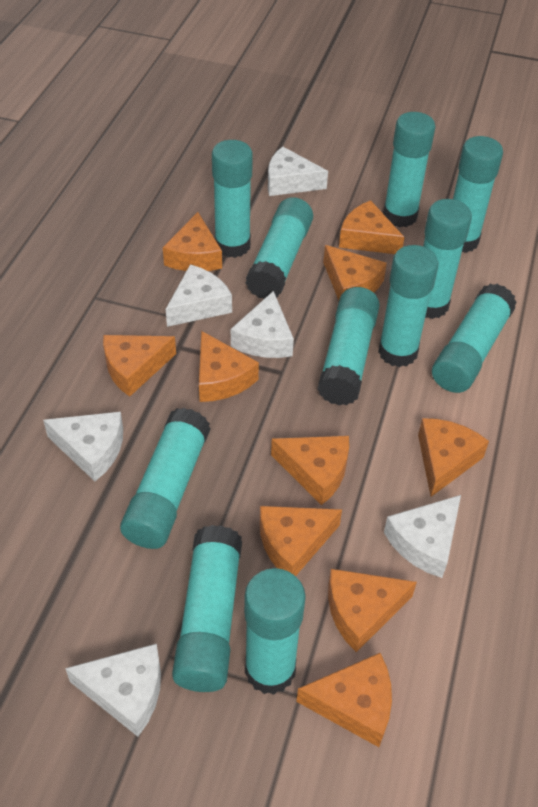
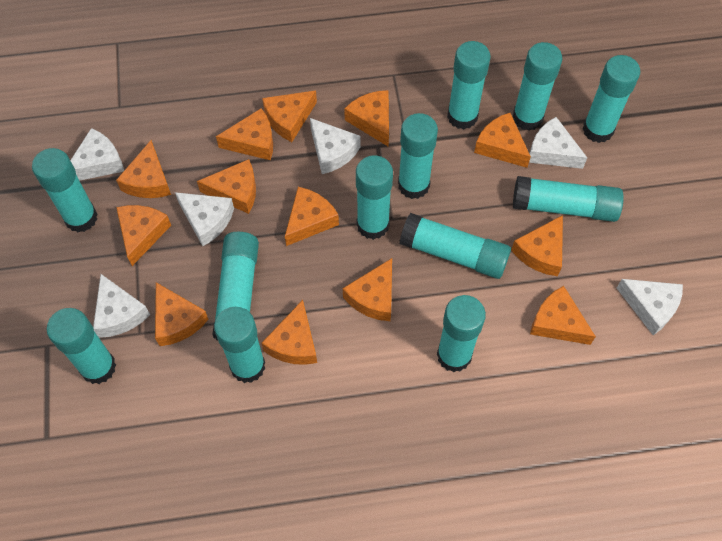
orange cheese: 10 -> 13
turquoise glue stick: 11 -> 12

